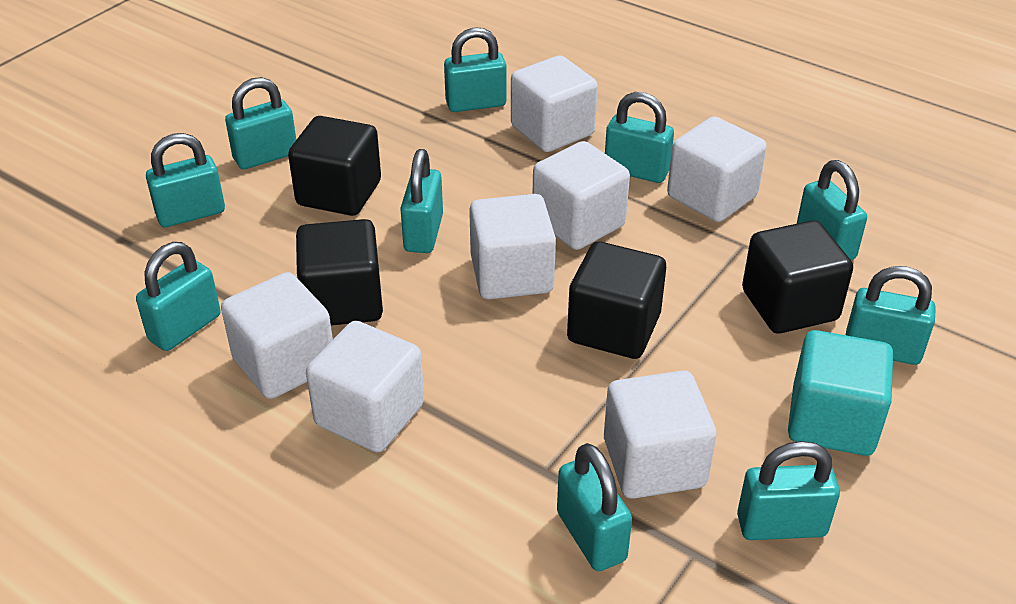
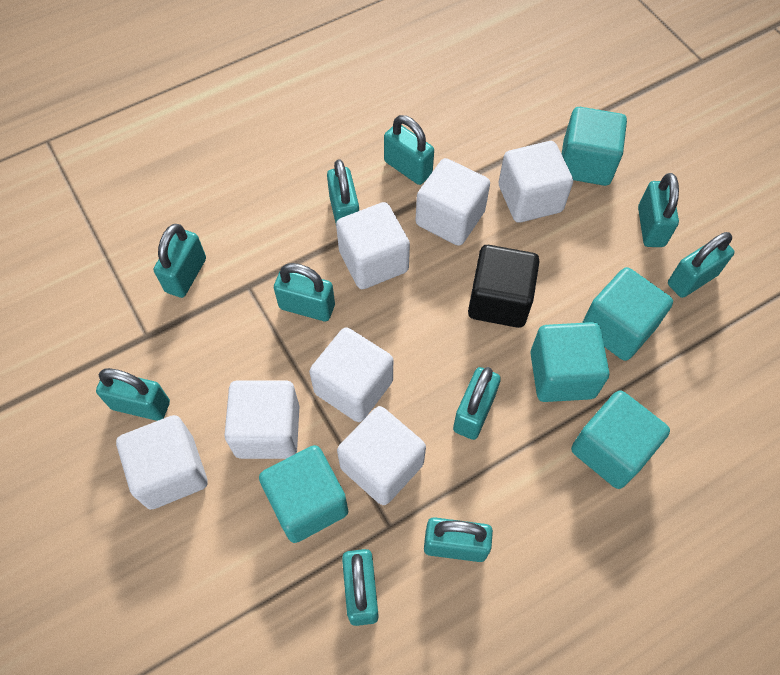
black cube: 4 -> 1
turquoise cube: 1 -> 5

